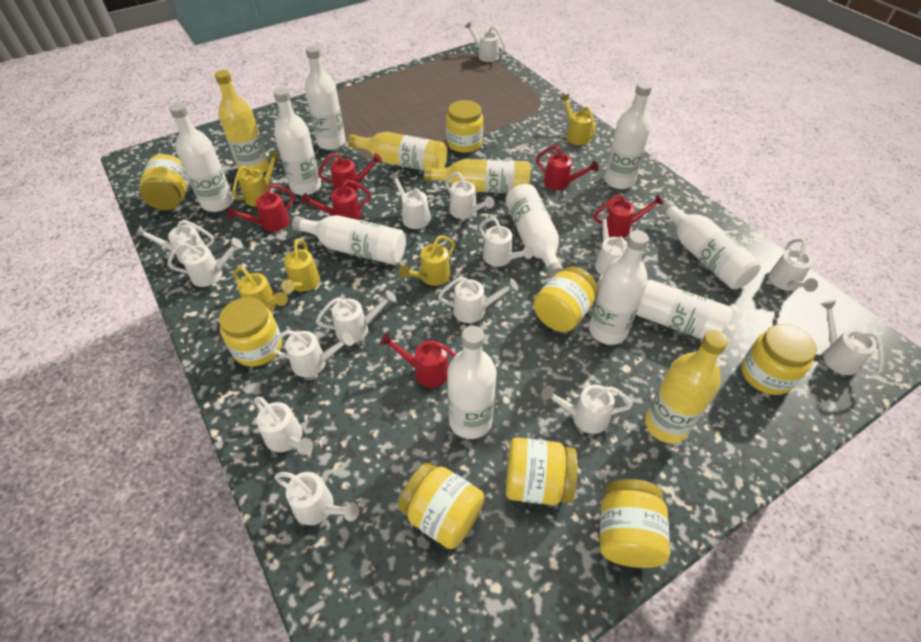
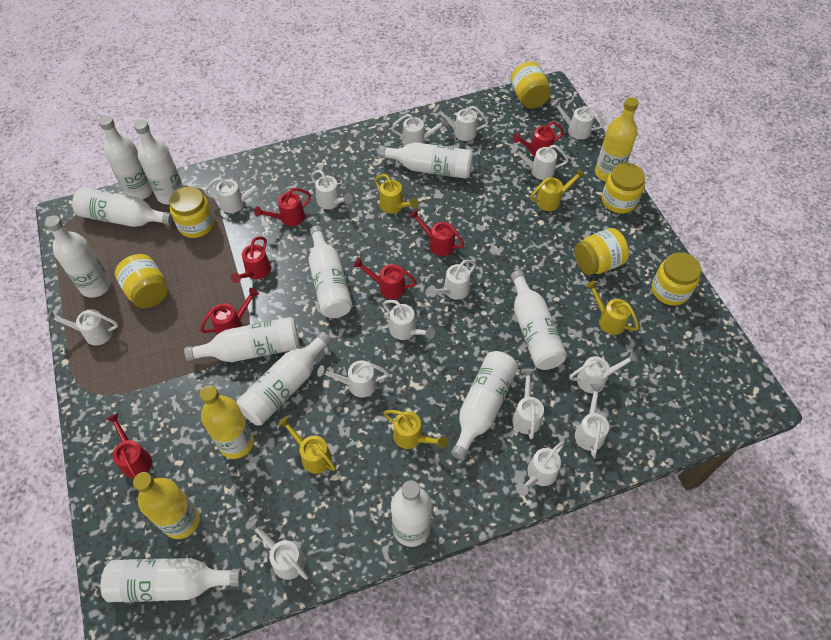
red watering can: 6 -> 7
white bottle: 10 -> 12
yellow bottle: 4 -> 3
yellow jar: 8 -> 6

